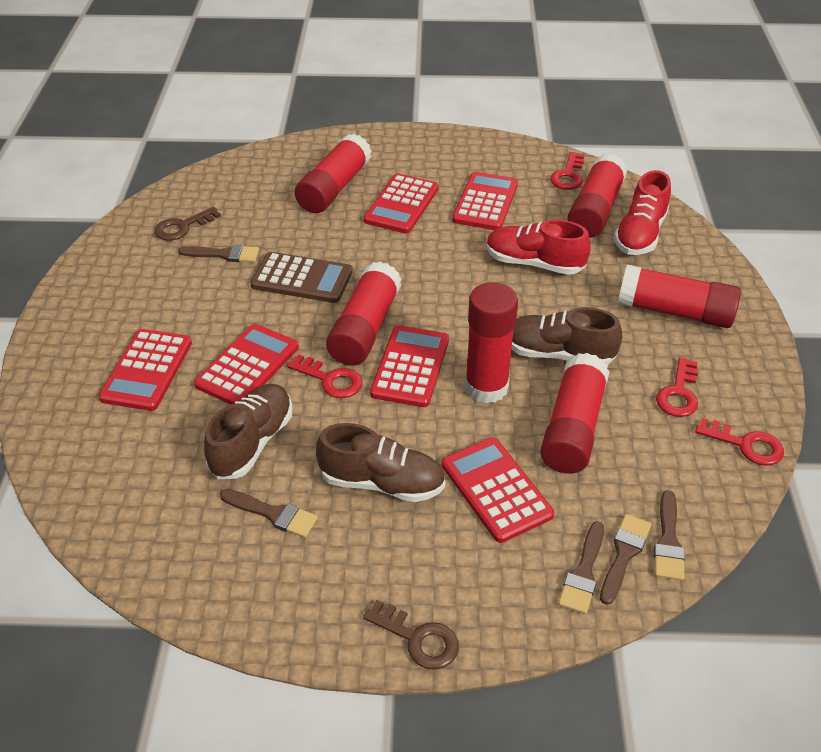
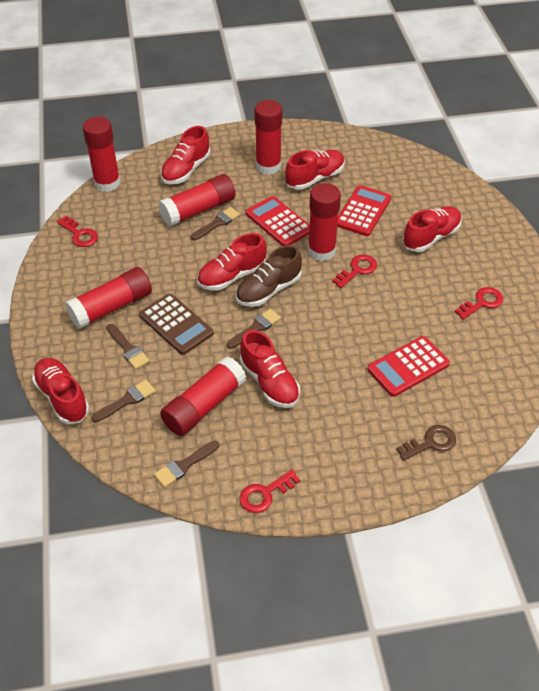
brown key: 2 -> 1
brown shoe: 3 -> 1
red calculator: 6 -> 3
red shoe: 2 -> 6

